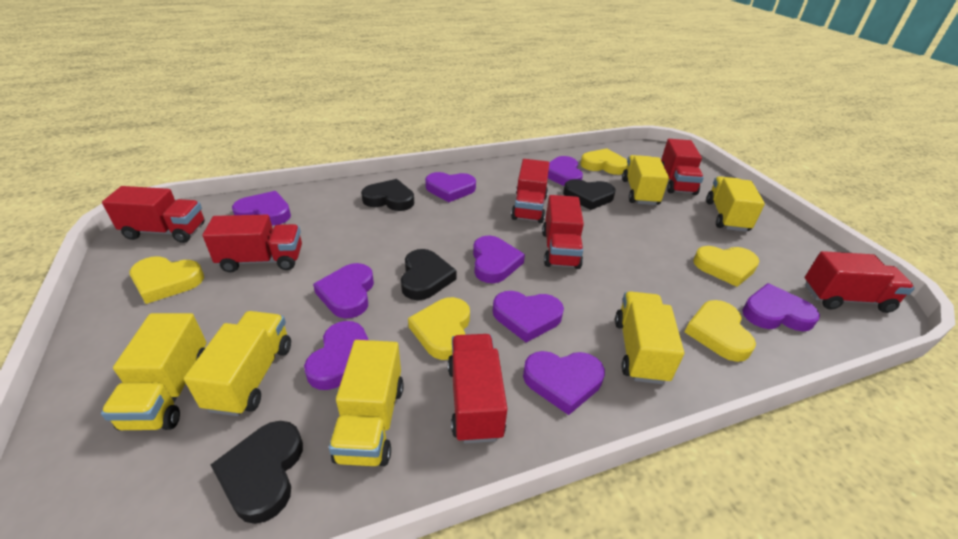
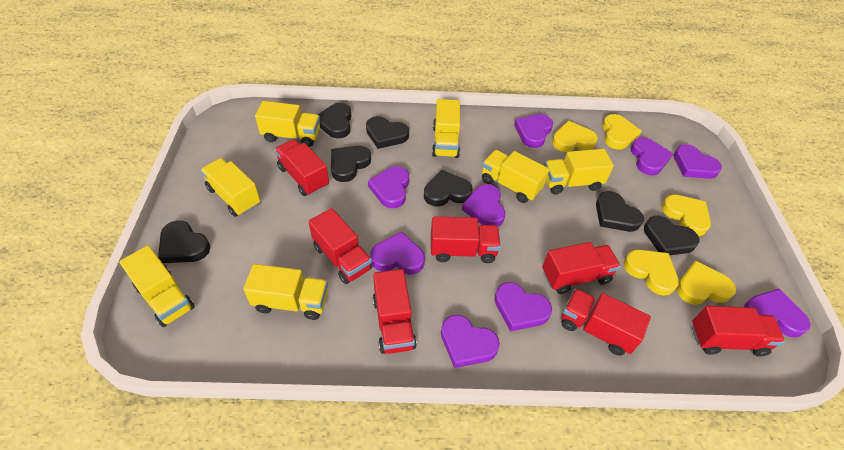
black heart: 4 -> 7
yellow truck: 6 -> 7

